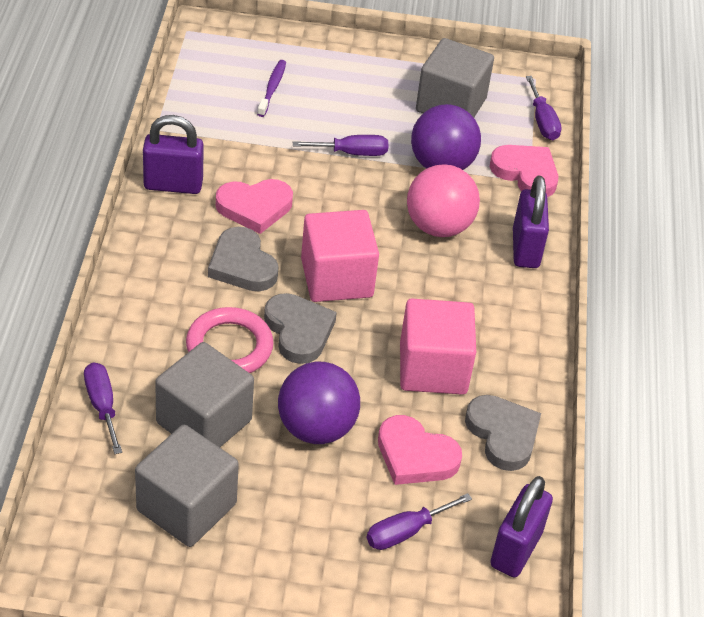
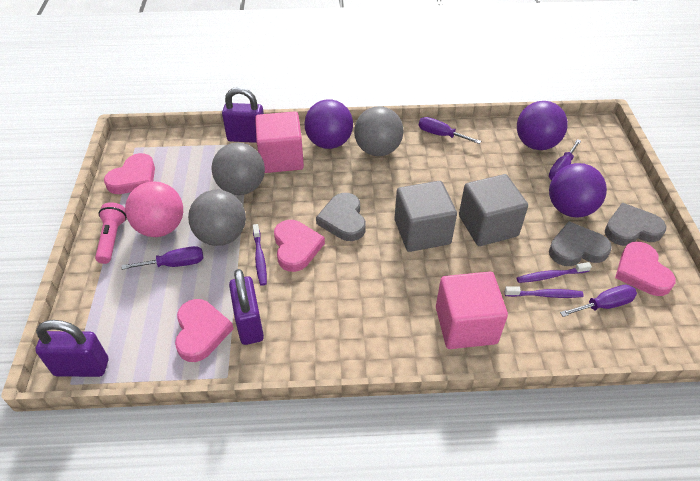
grey ball: 0 -> 3
grey cube: 3 -> 2
pink flashlight: 0 -> 1
pink heart: 3 -> 4
pink ring: 1 -> 0
purple ball: 2 -> 3
purple toothbrush: 1 -> 3

